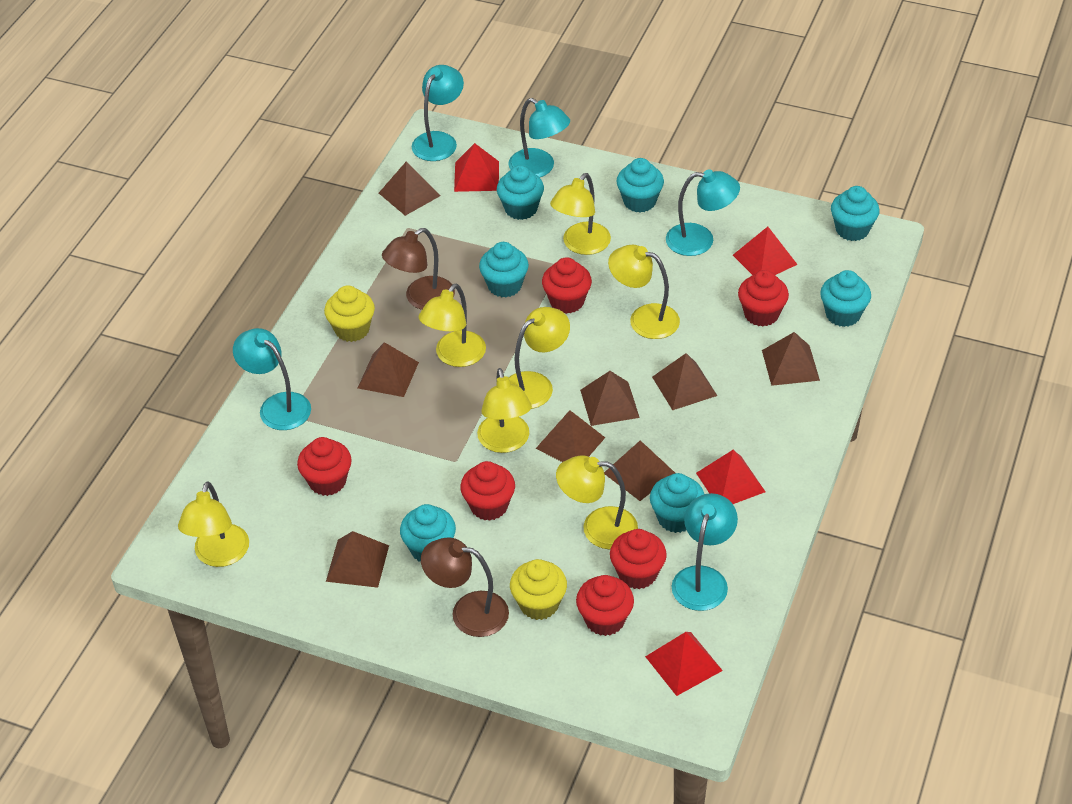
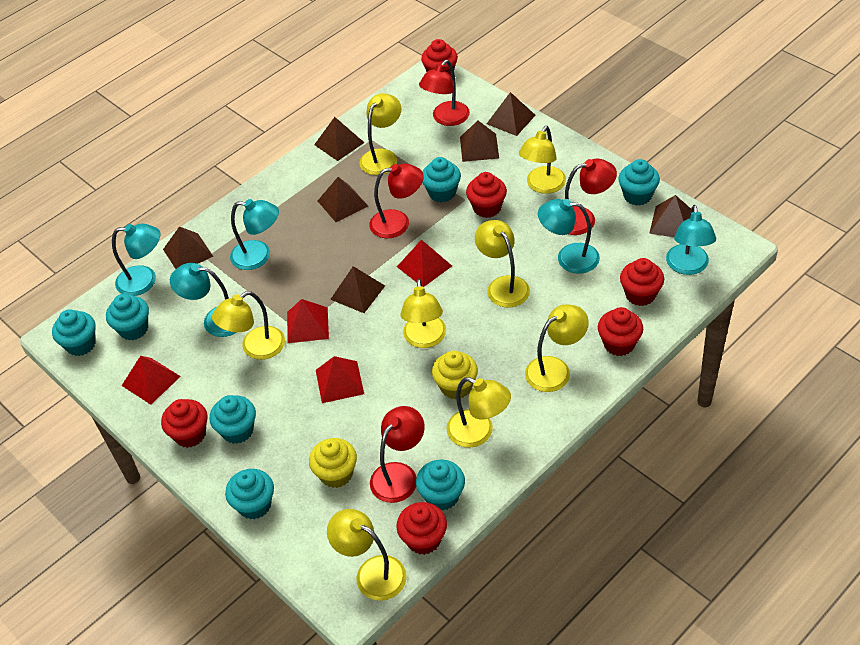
brown lamp: 2 -> 0
brown pyramid: 8 -> 7
red lamp: 0 -> 4
yellow lamp: 7 -> 8

